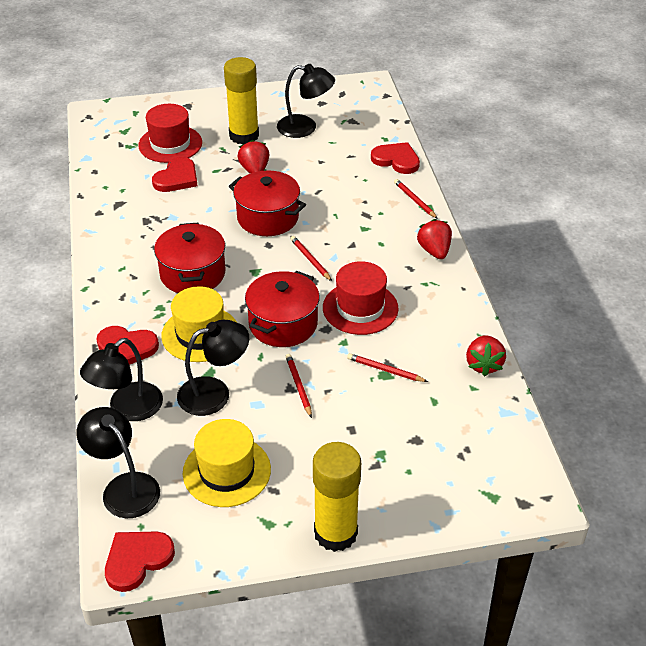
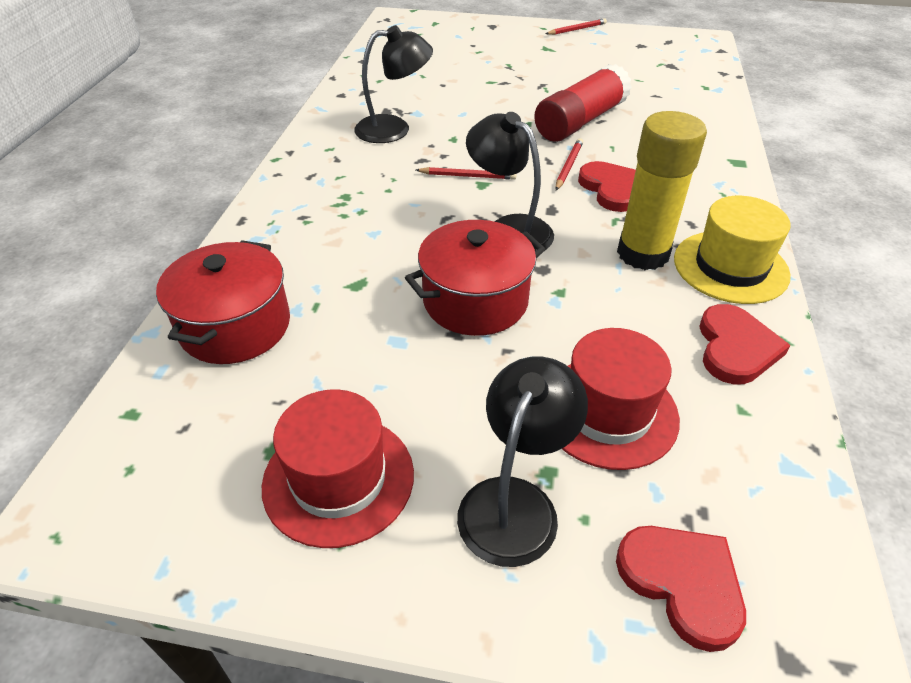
black lamp: 4 -> 3
red glue stick: 0 -> 1
red heart: 4 -> 3
red pencil: 4 -> 3
red pot: 3 -> 2
red strawberry: 3 -> 0
yellow glue stick: 2 -> 1
yellow hat: 2 -> 1

